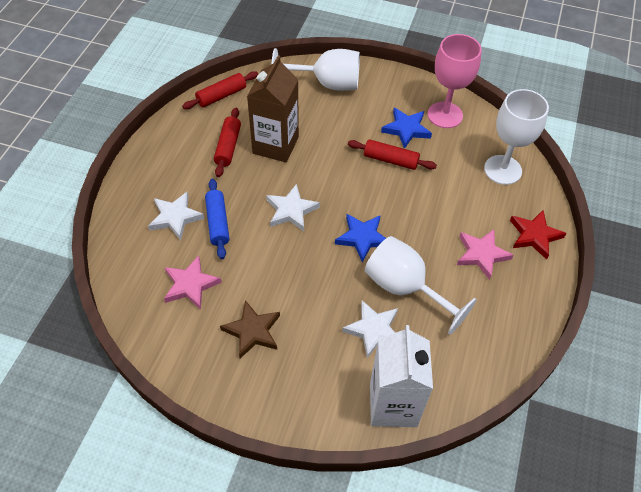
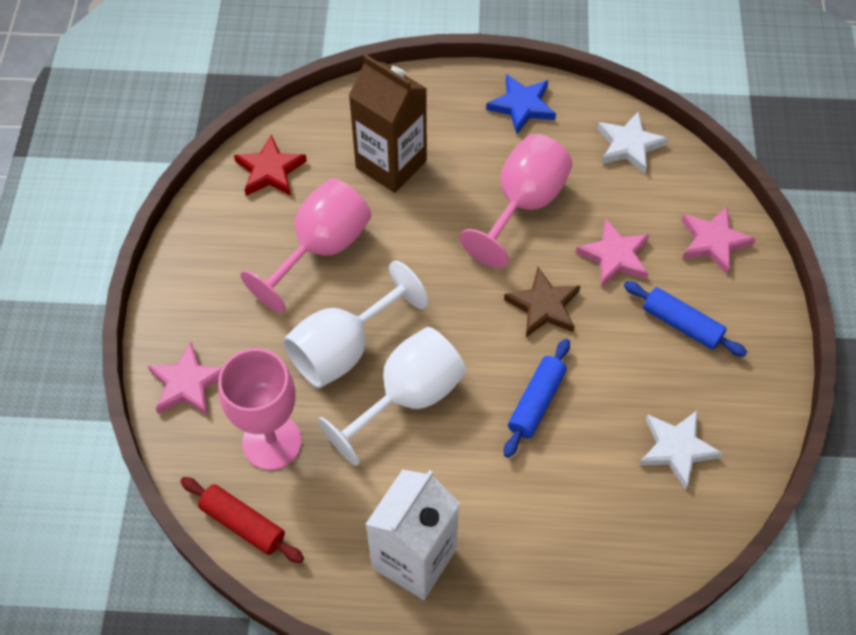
blue rolling pin: 1 -> 2
blue star: 2 -> 1
pink goblet: 1 -> 3
pink star: 2 -> 3
red rolling pin: 3 -> 1
white goblet: 3 -> 2
white star: 3 -> 2

